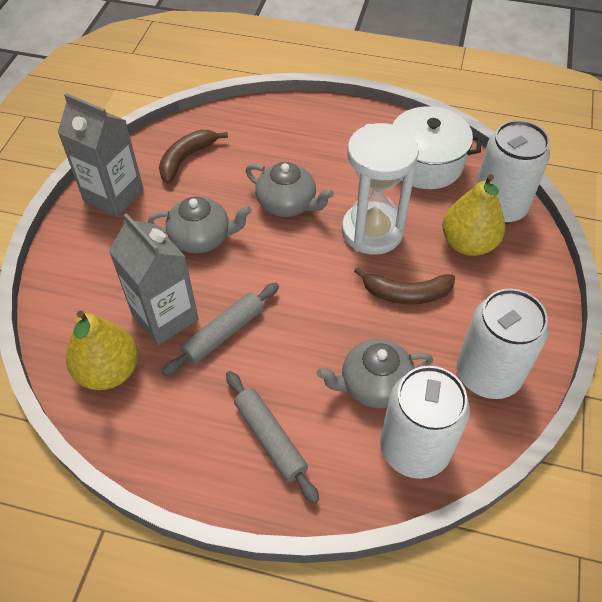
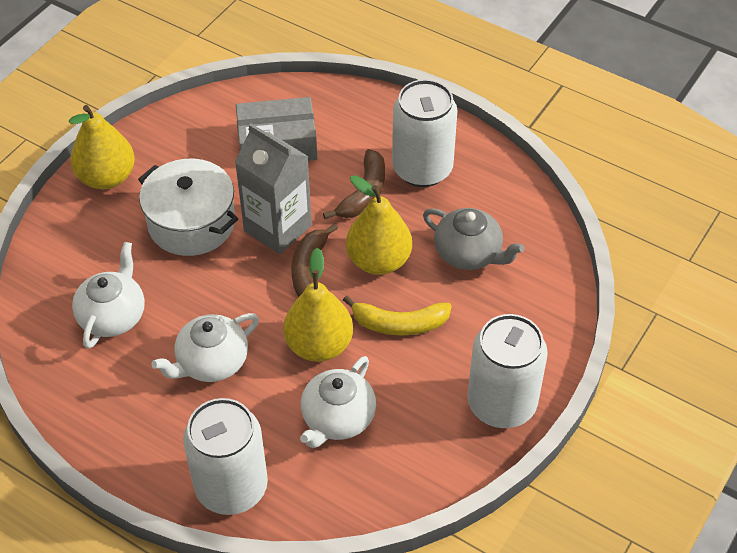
grey box: 0 -> 1
grey carton: 2 -> 1
grey rolling pin: 2 -> 0
grey teapot: 3 -> 1
white hourglass: 1 -> 0
white teapot: 0 -> 3
yellow banana: 0 -> 1
yellow pear: 2 -> 3

